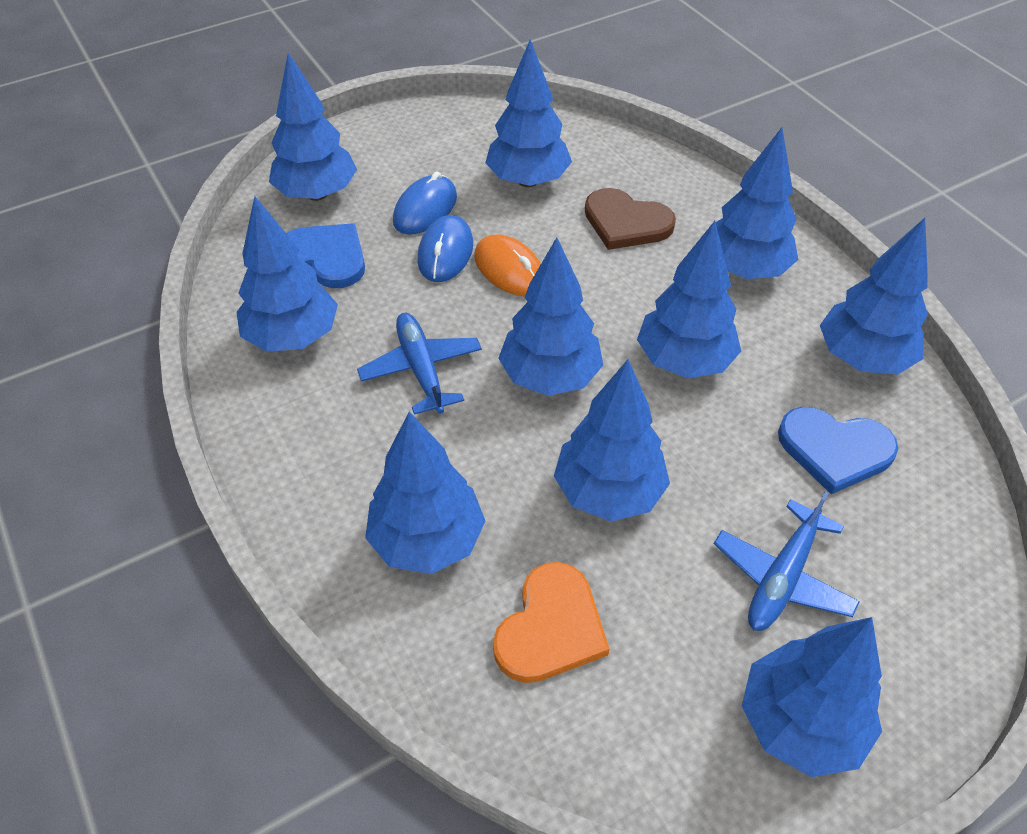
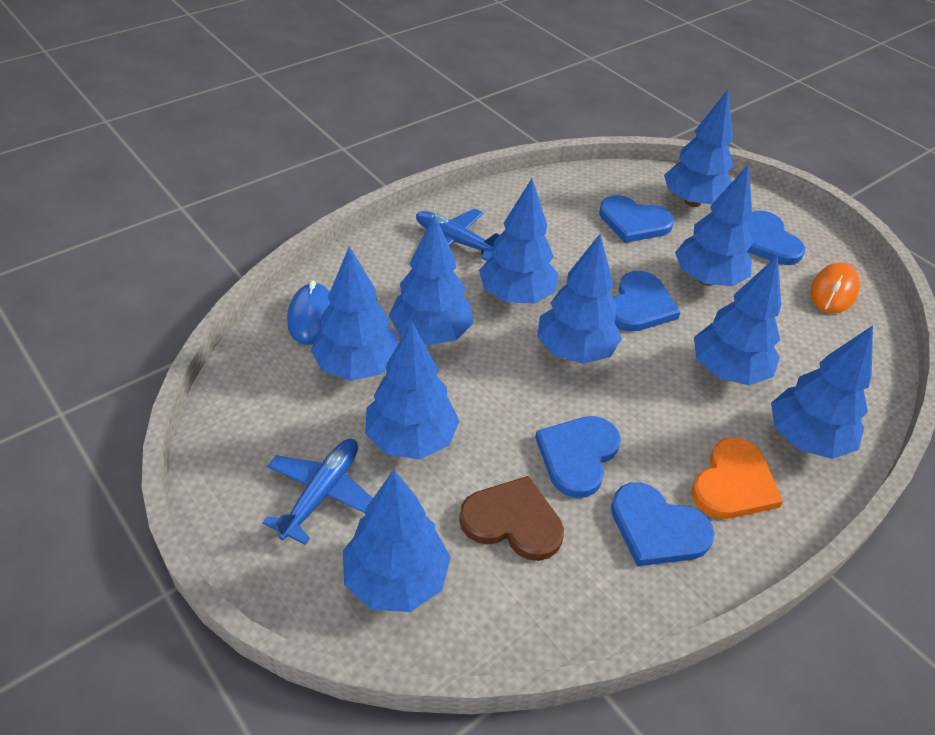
blue heart: 2 -> 5
blue mouse: 2 -> 1

